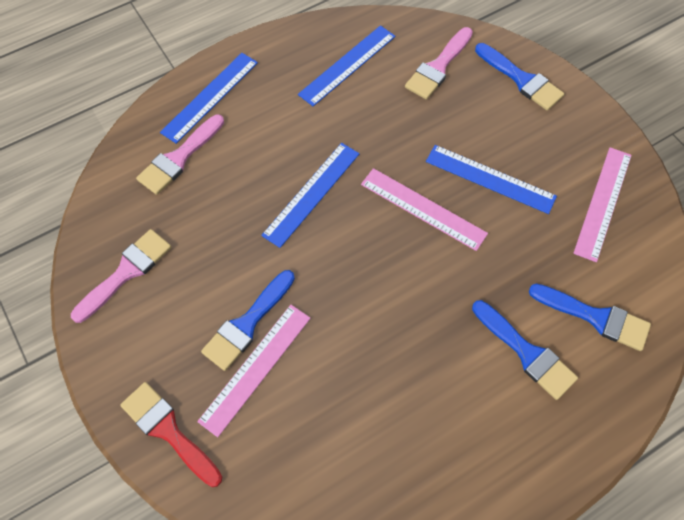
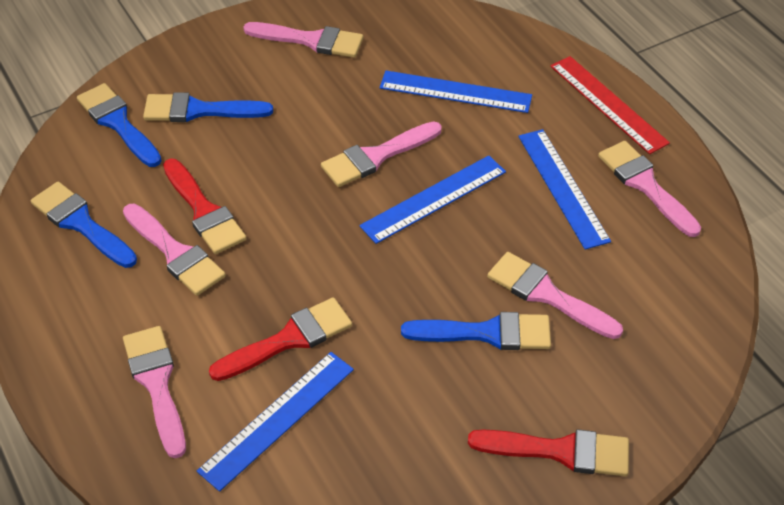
pink brush: 3 -> 6
pink ruler: 3 -> 0
red brush: 1 -> 3
red ruler: 0 -> 1

